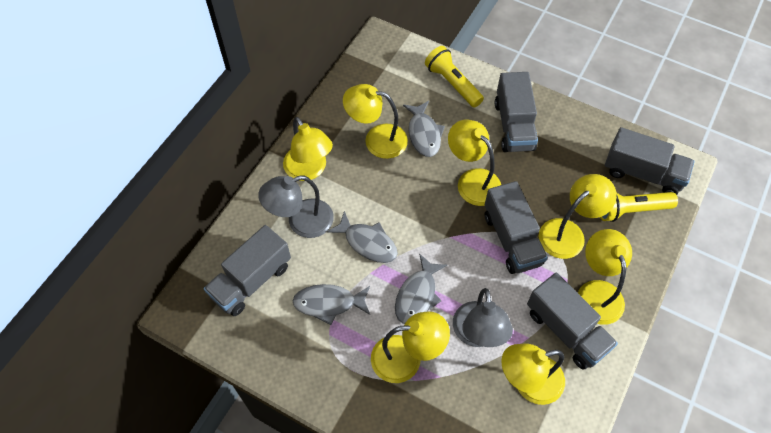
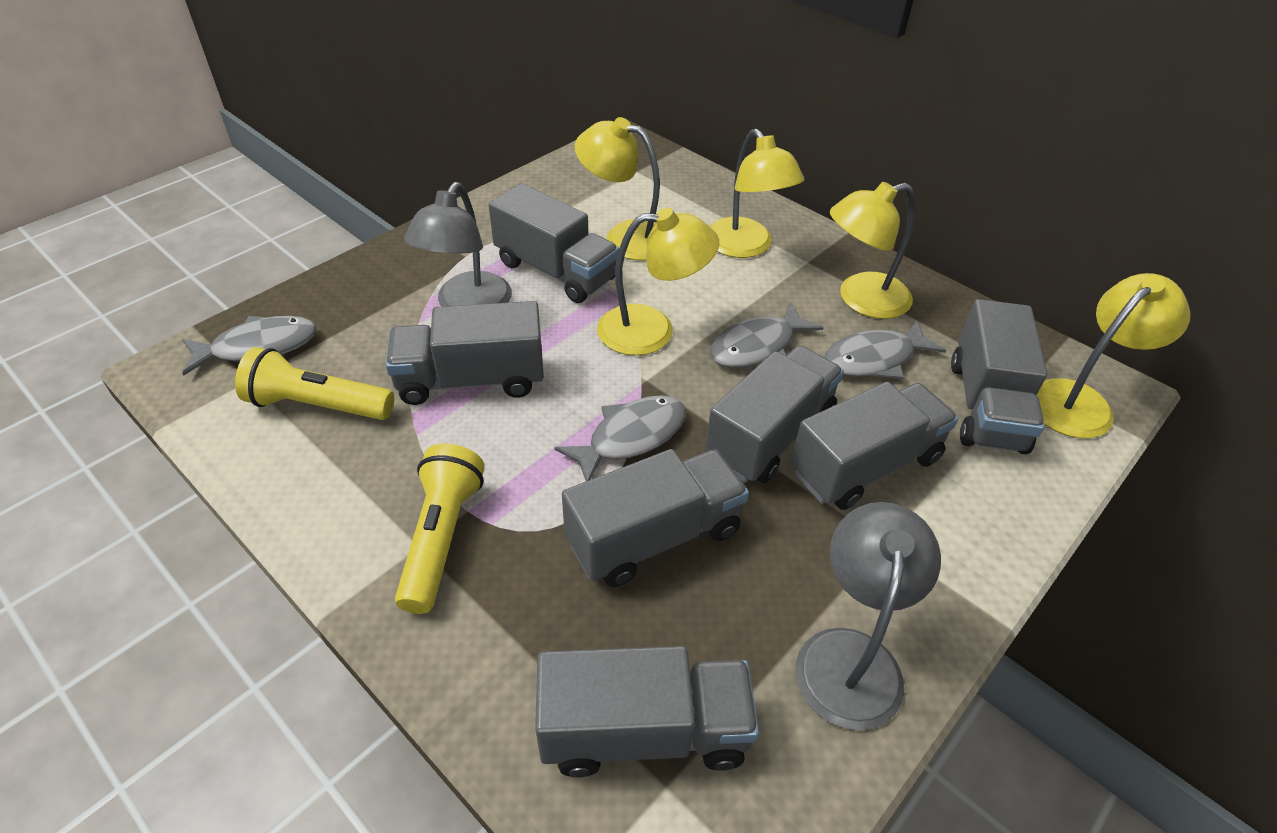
grey truck: 5 -> 7
yellow lamp: 7 -> 5

